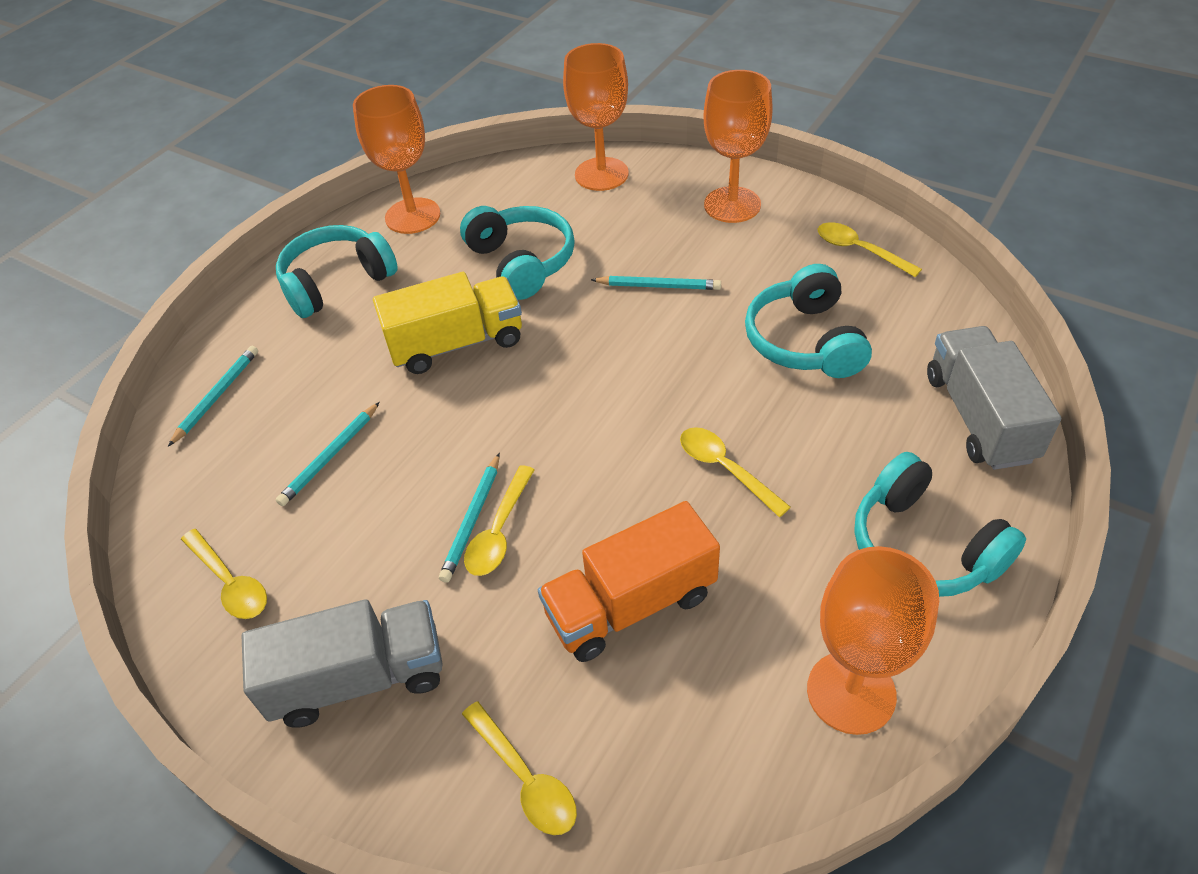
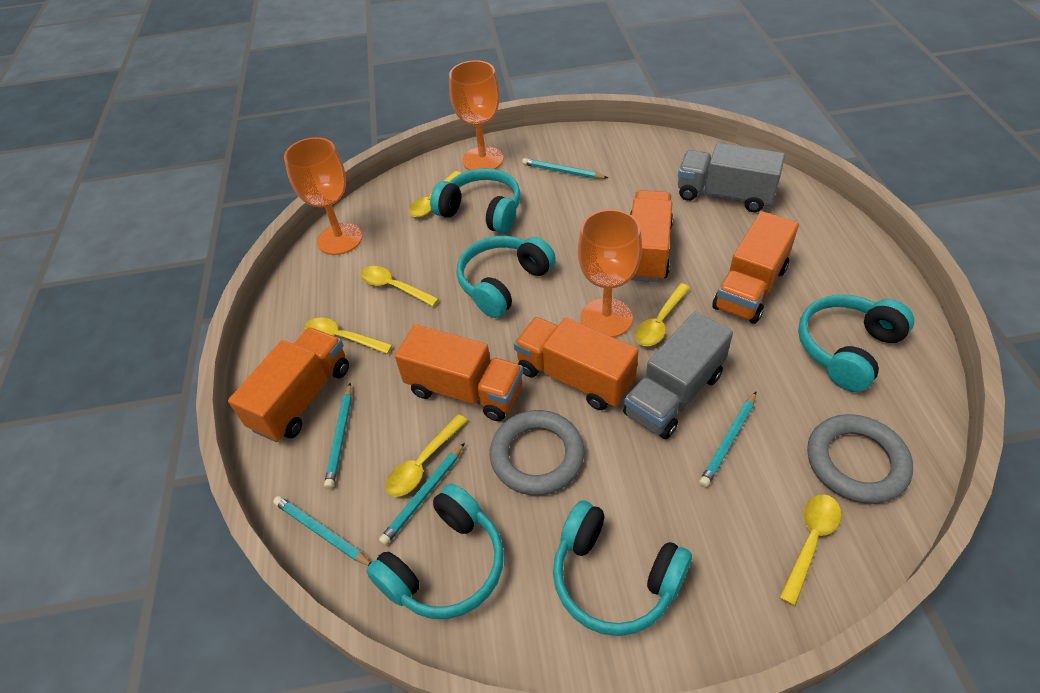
grey ring: 0 -> 2
orange goblet: 4 -> 3
orange truck: 1 -> 5
turquoise headphones: 4 -> 5
turquoise pencil: 4 -> 5
yellow spoon: 5 -> 6
yellow truck: 1 -> 0

